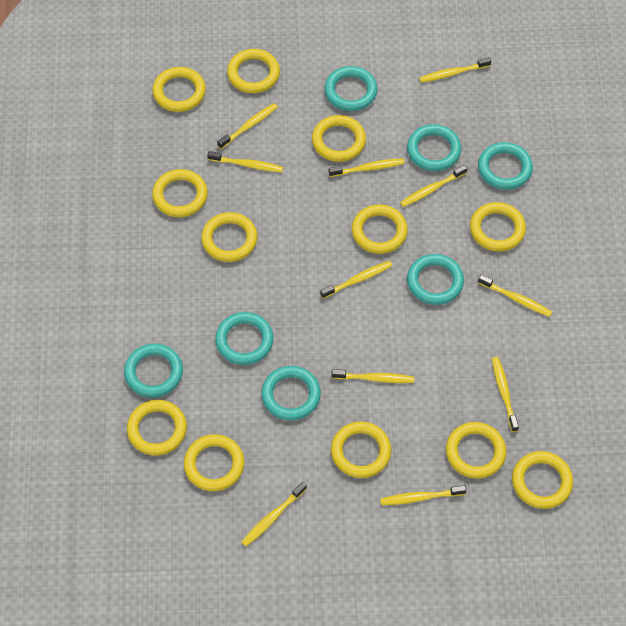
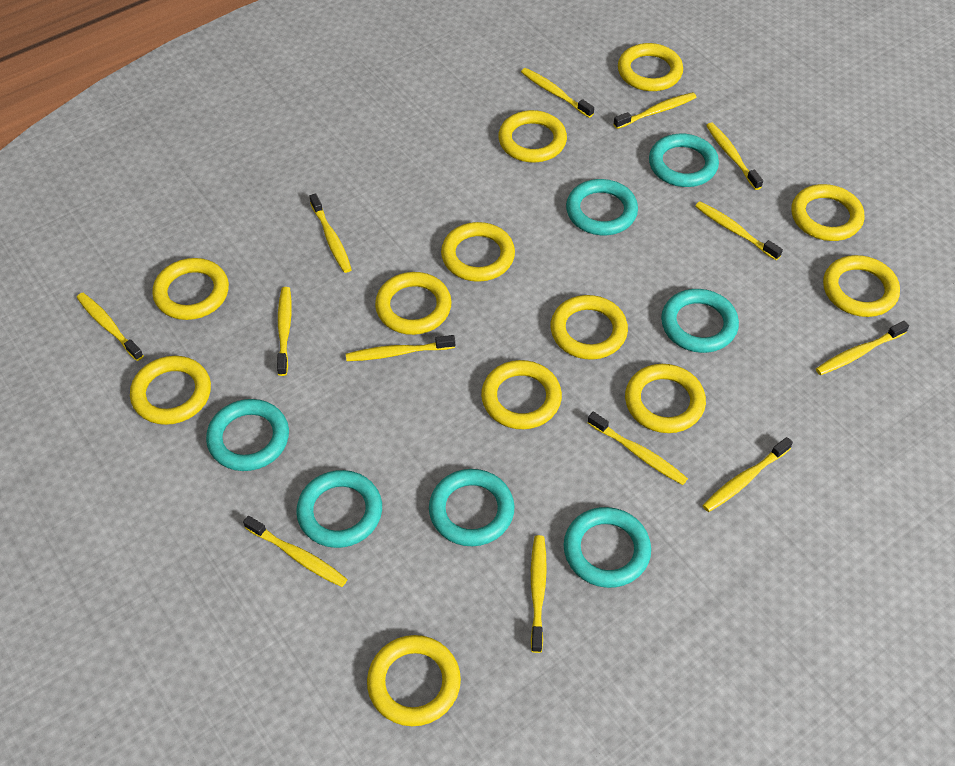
yellow toothbrush: 11 -> 13

